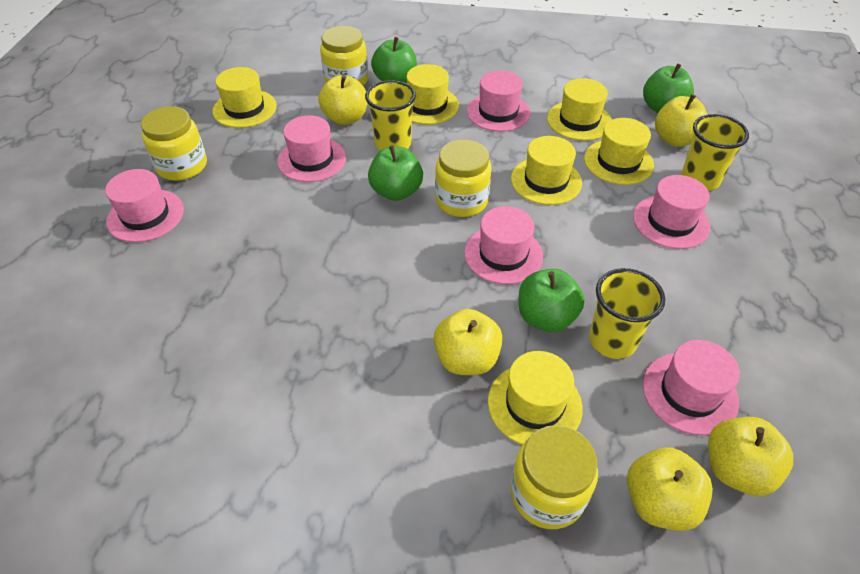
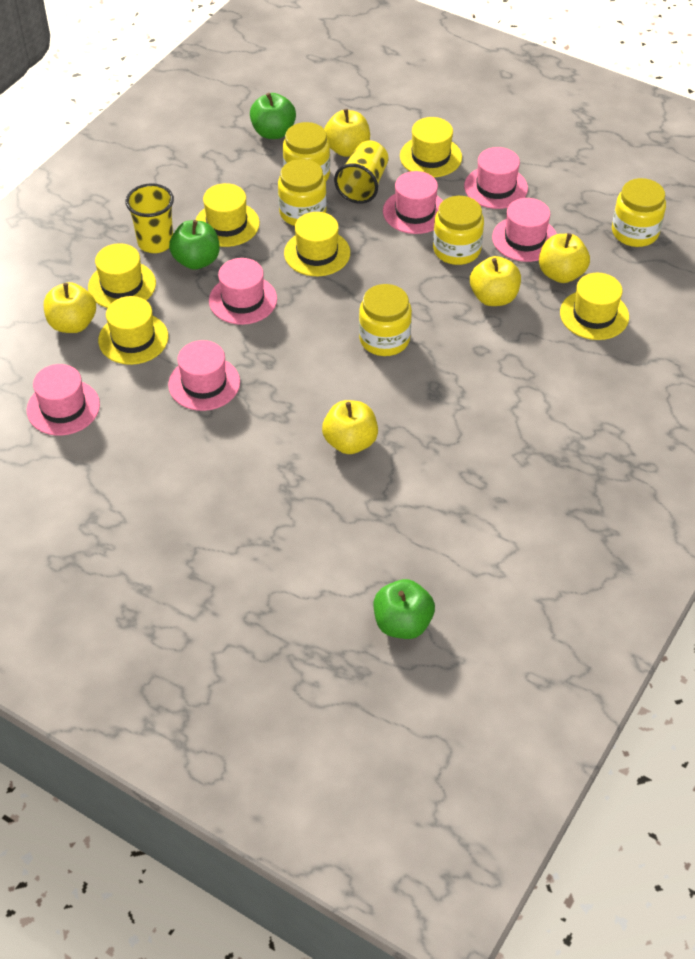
green apple: 4 -> 3
yellow cup: 3 -> 2
yellow jar: 4 -> 5

